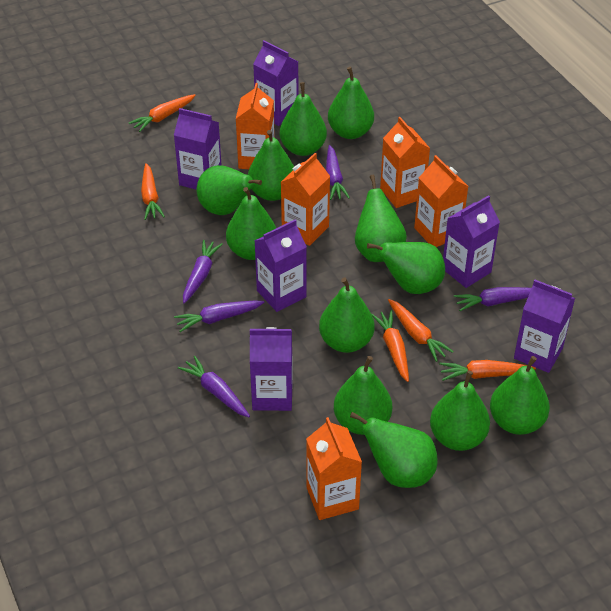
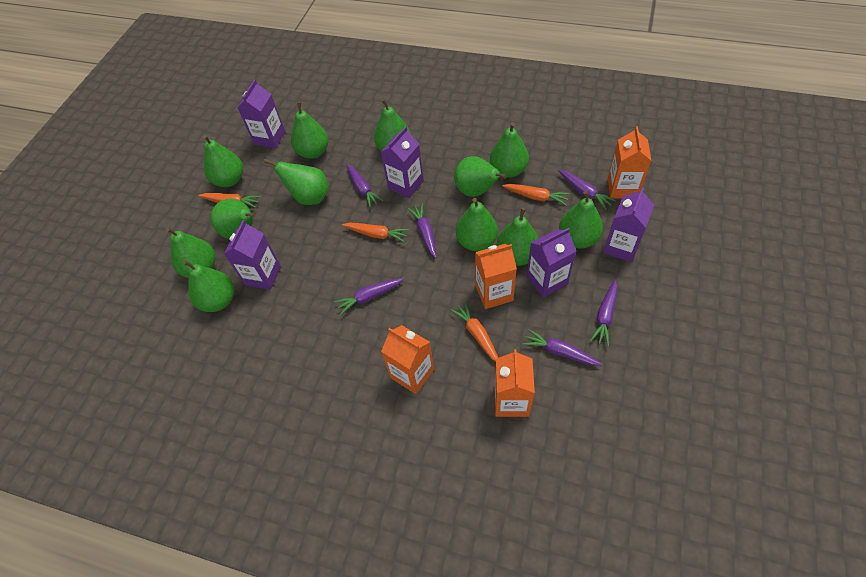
orange carrot: 5 -> 4
orange carton: 5 -> 4
purple carrot: 5 -> 6
purple carton: 6 -> 5

